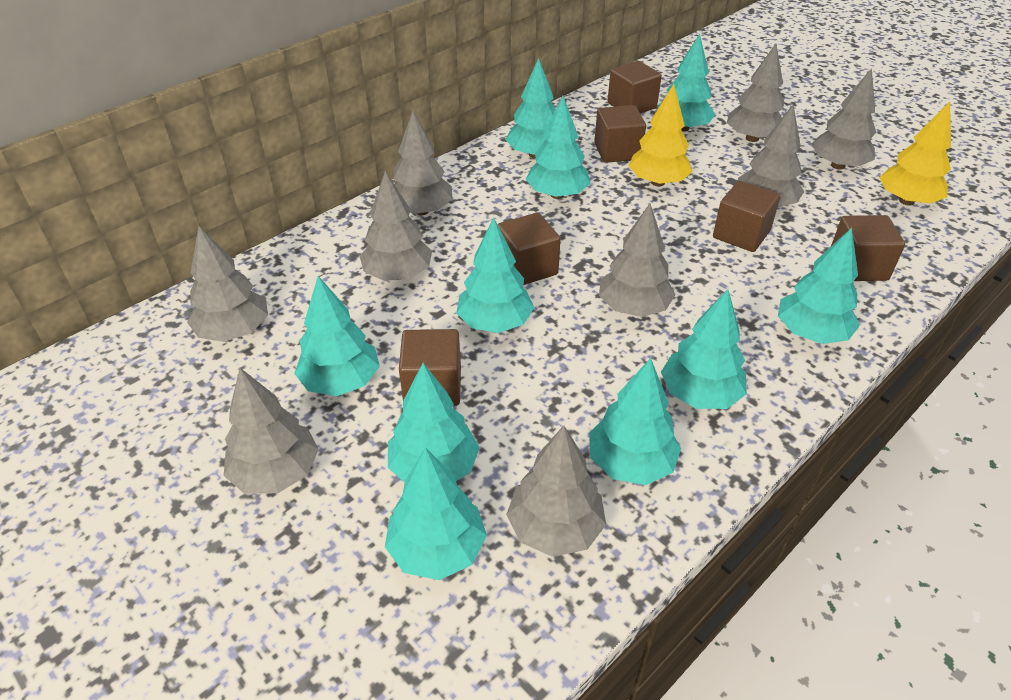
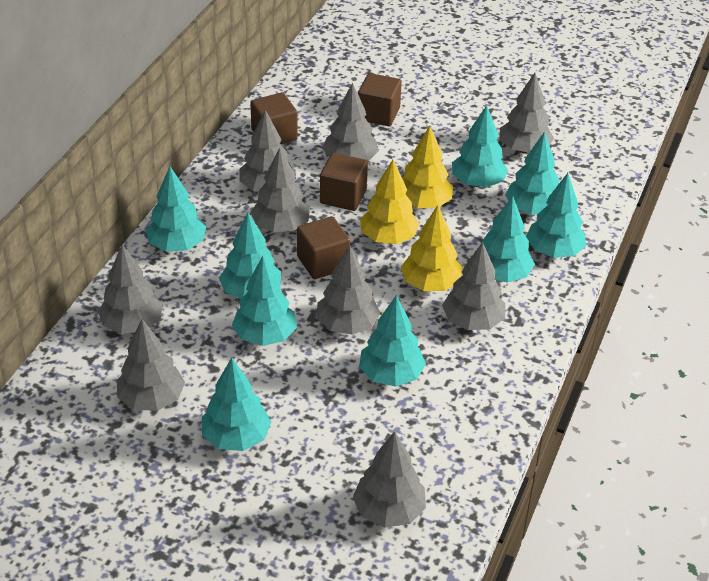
brown cube: 6 -> 4
turquoise tree: 10 -> 9
yellow tree: 2 -> 3

